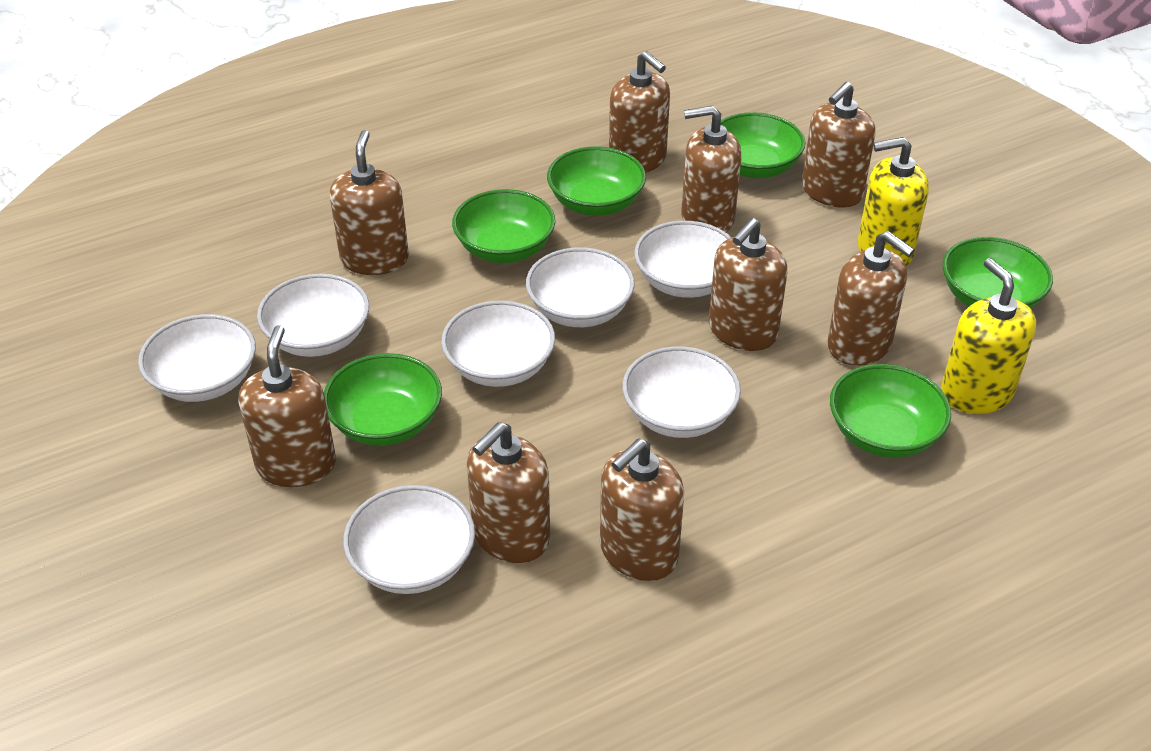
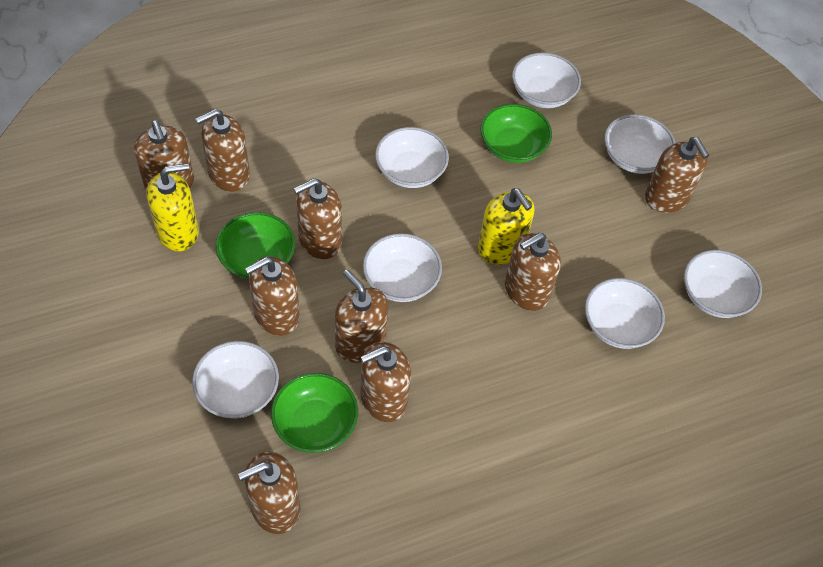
green bowl: 6 -> 3

